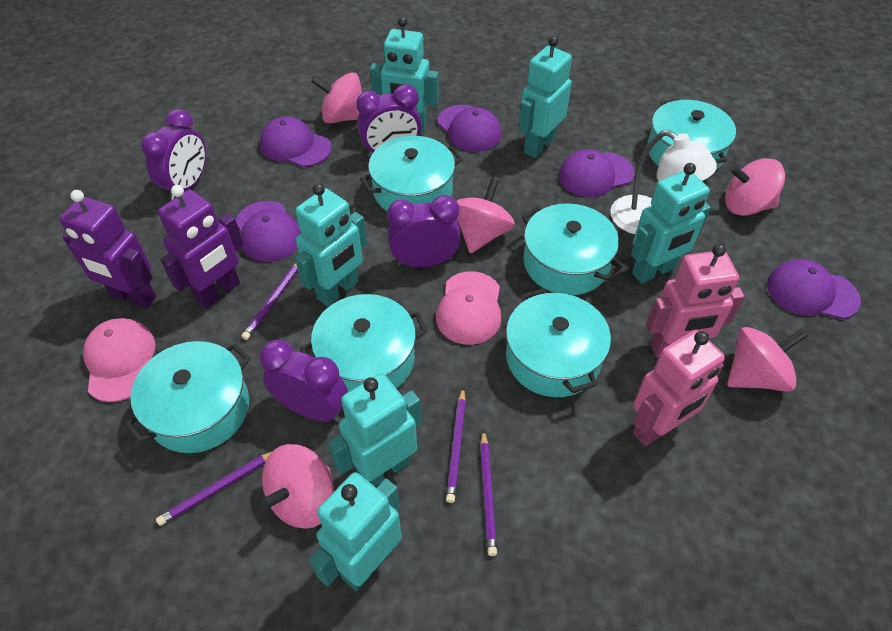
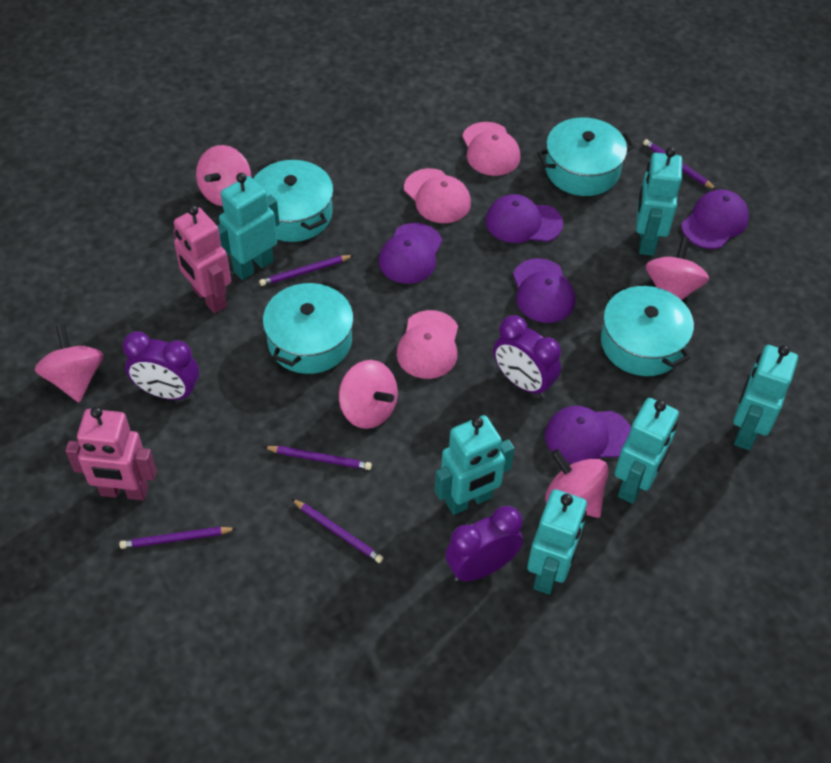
pink cap: 2 -> 3
purple clock: 4 -> 3
purple pencil: 4 -> 5
purple robot: 2 -> 0
turquoise pot: 6 -> 4
white lamp: 1 -> 0

